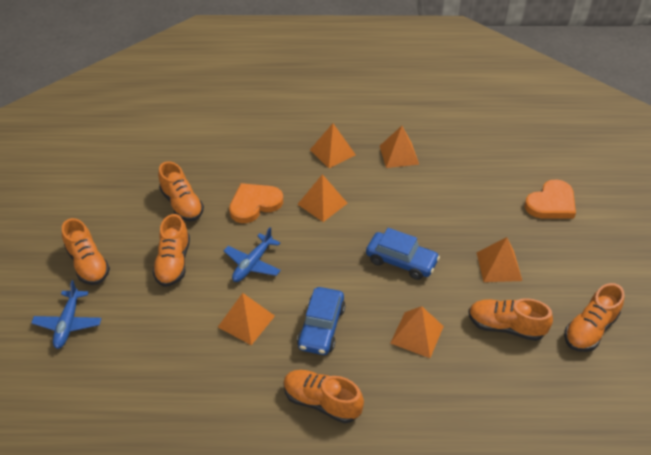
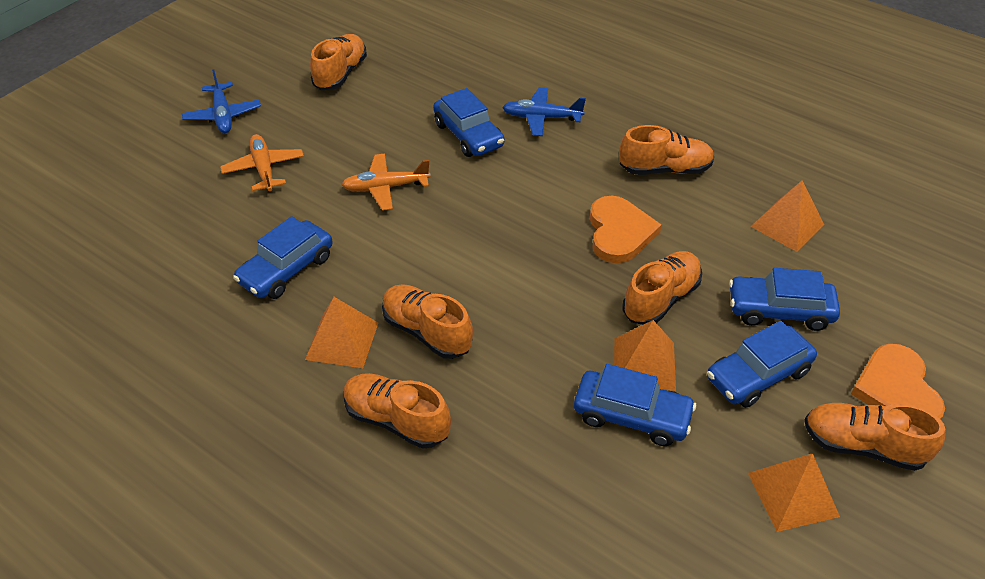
blue car: 2 -> 5
orange plane: 0 -> 2
orange pyramid: 6 -> 4

